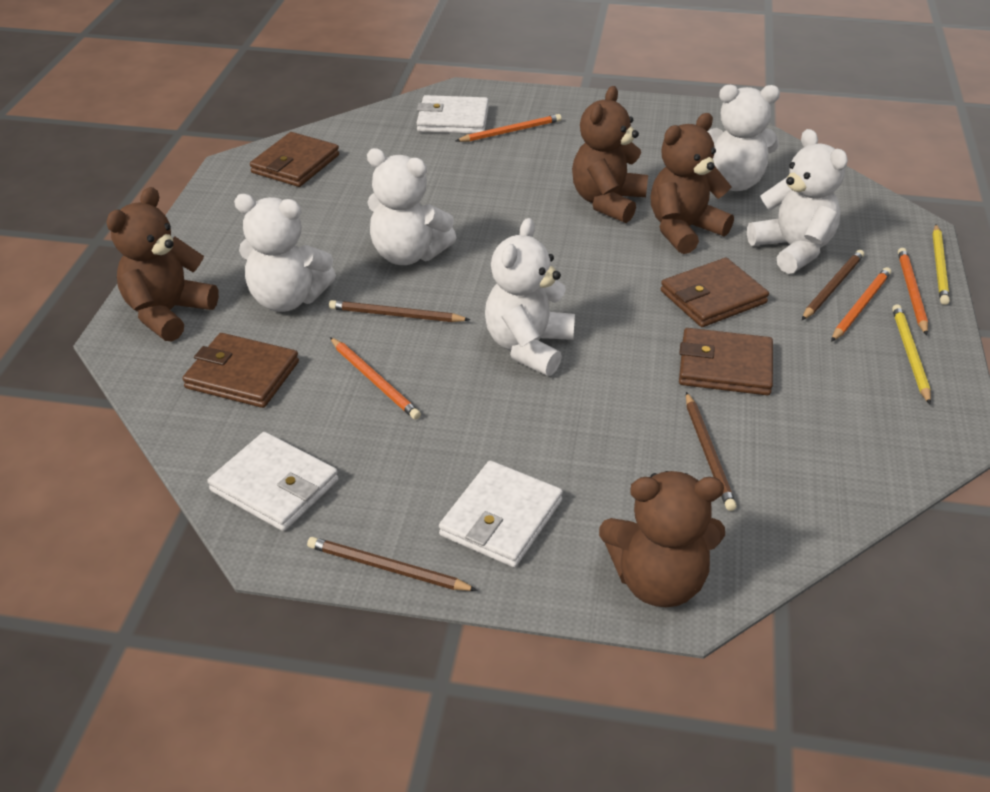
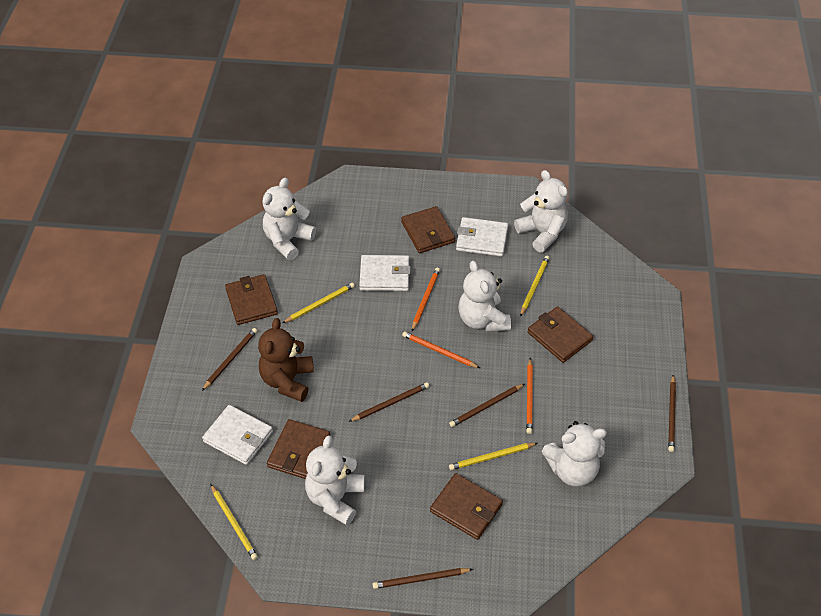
brown pencil: 4 -> 5
brown teddy bear: 4 -> 1
brown wallet: 4 -> 5
orange pencil: 4 -> 3
yellow pencil: 2 -> 4

